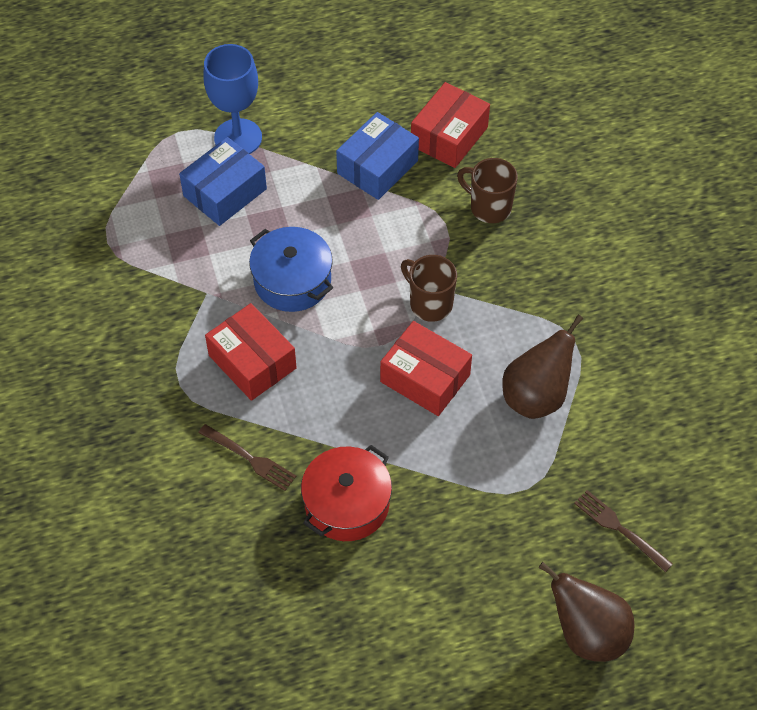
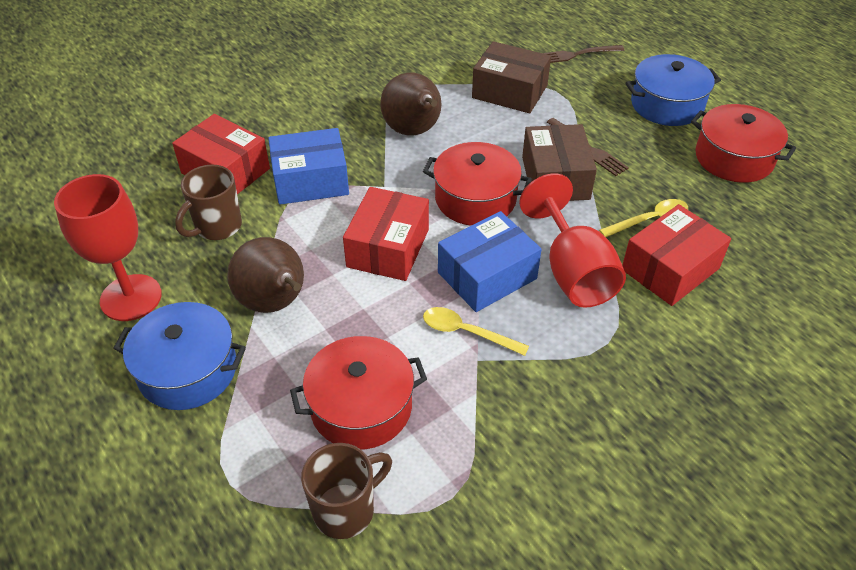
blue goblet: 1 -> 0
blue pot: 1 -> 2
brown box: 0 -> 2
red goblet: 0 -> 2
red pot: 1 -> 3
yellow spoon: 0 -> 2

